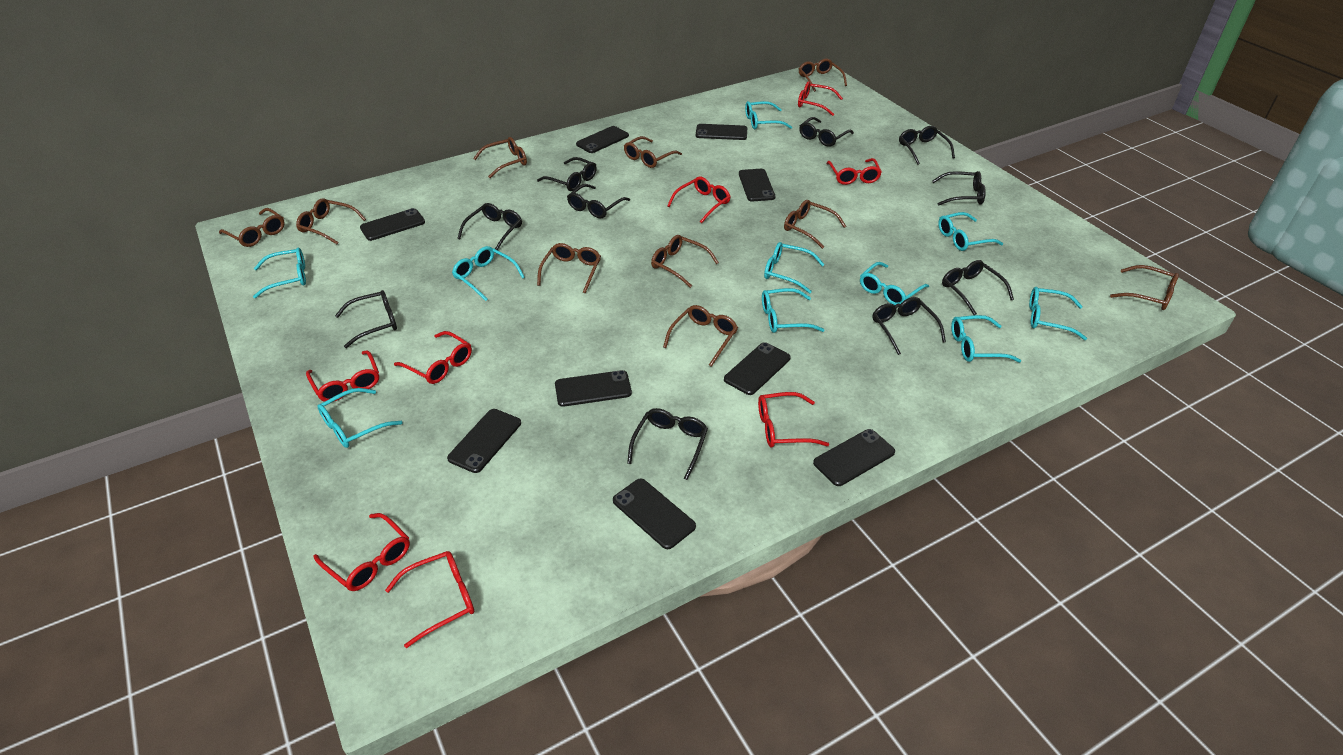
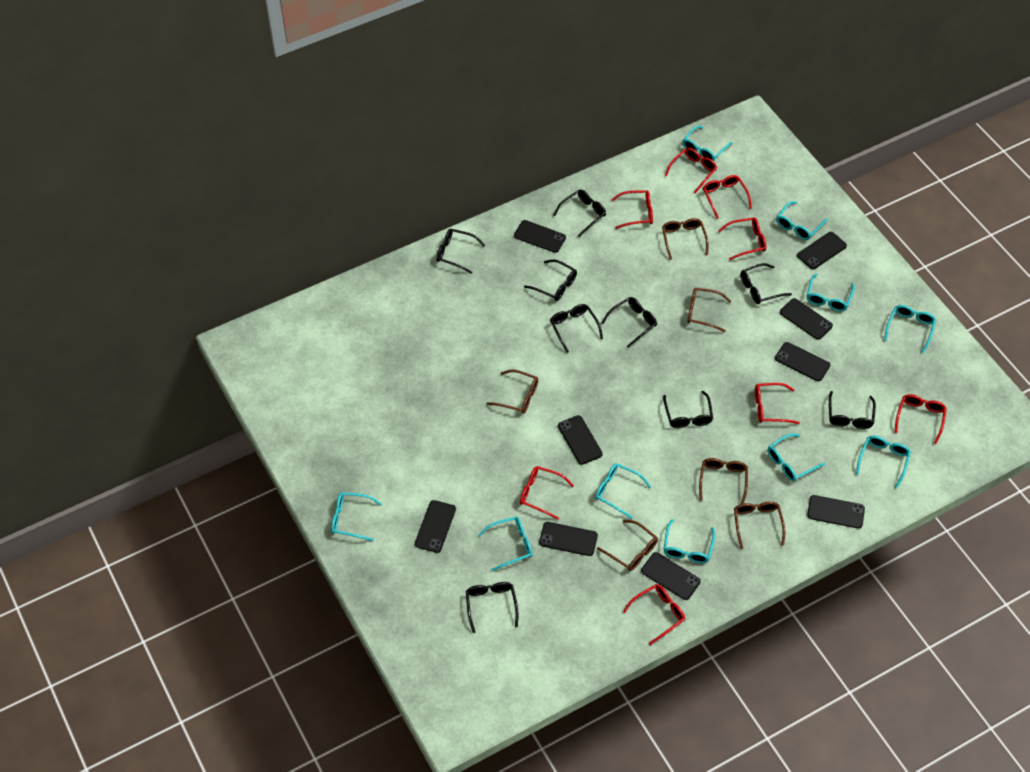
black glasses: 10 -> 9
brown glasses: 10 -> 6

